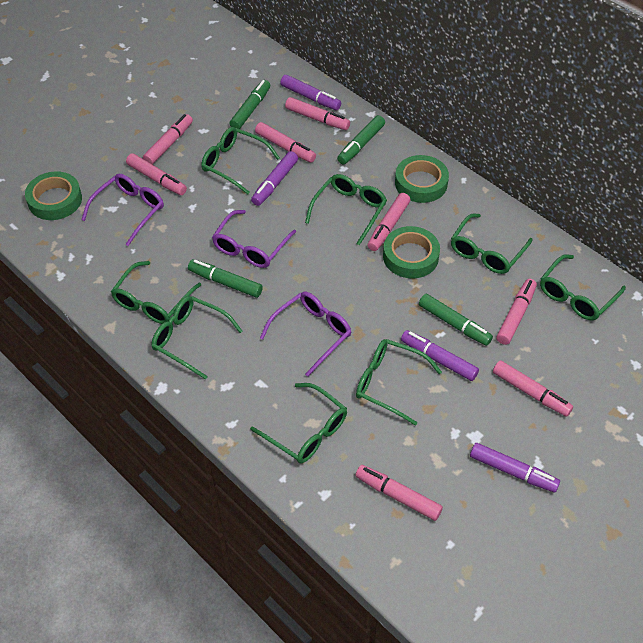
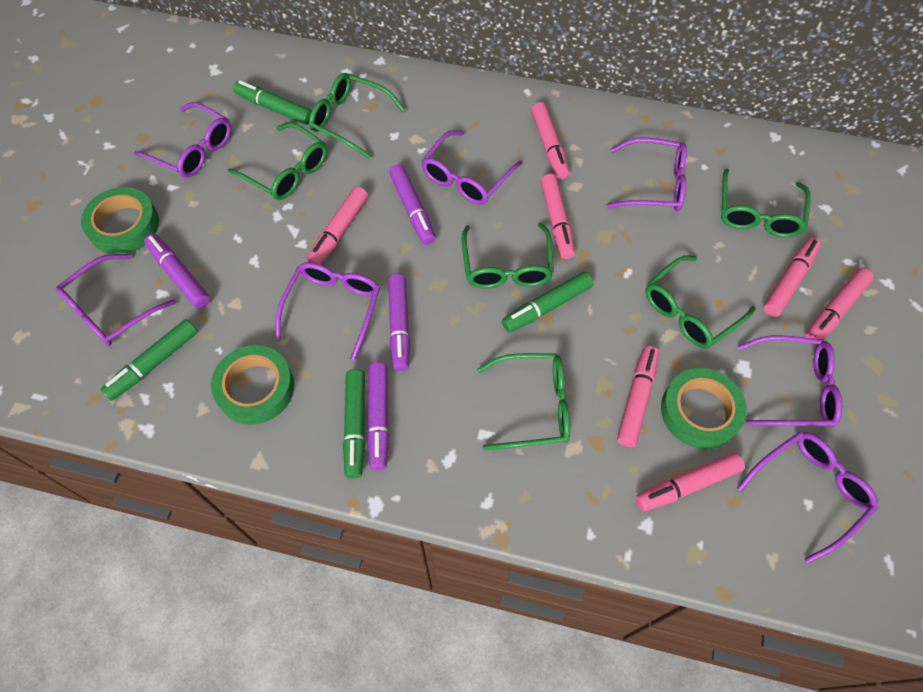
green glasses: 8 -> 6
pink marker: 8 -> 7
purple glasses: 3 -> 7

